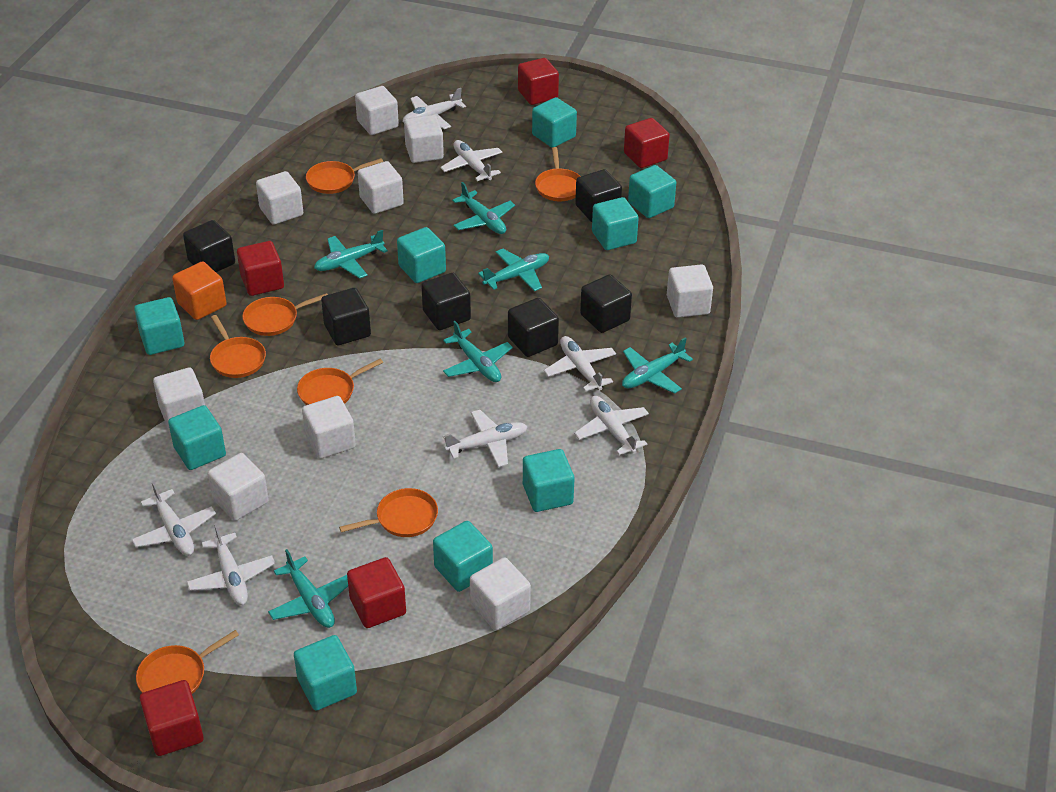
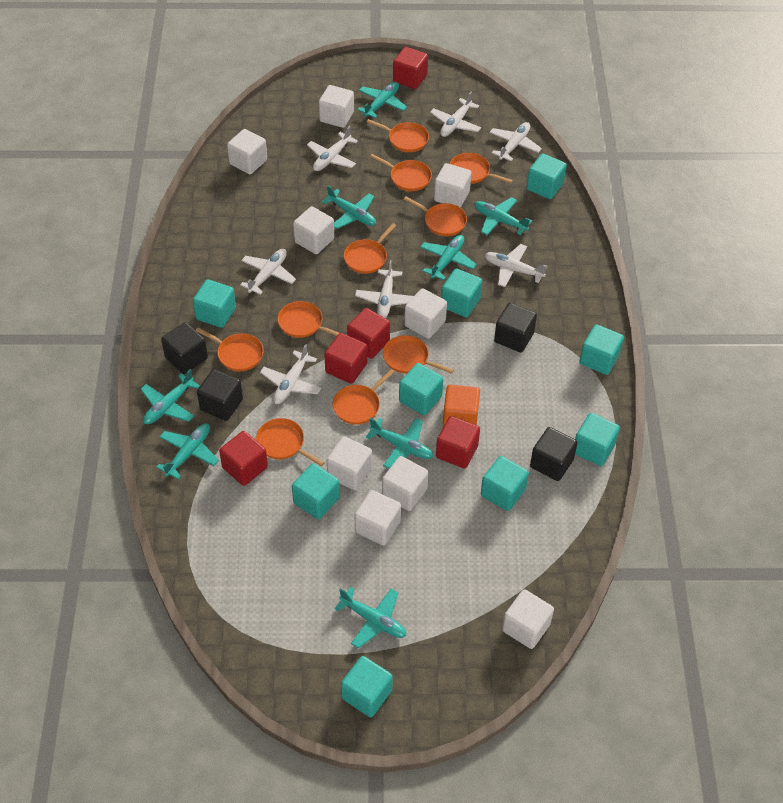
black cube: 6 -> 4
orange pan: 7 -> 10
turquoise plane: 6 -> 8

